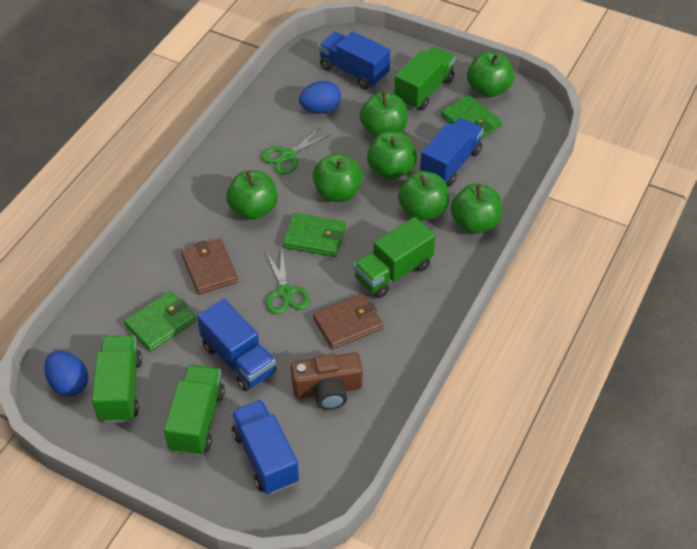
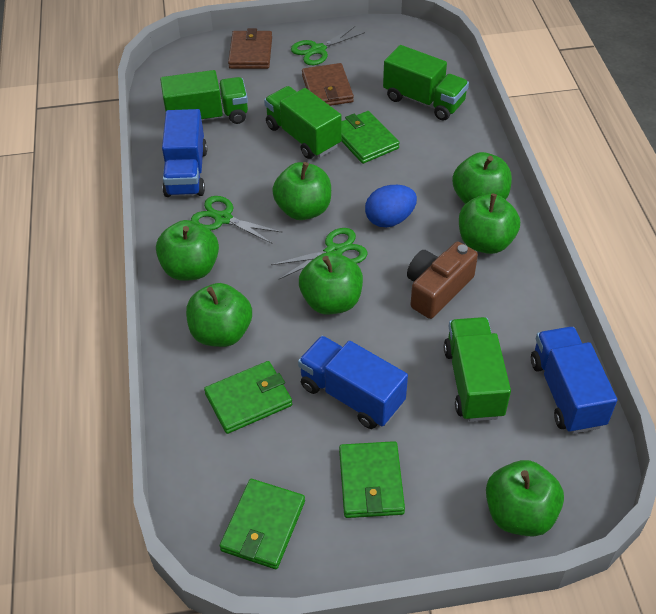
blue egg: 2 -> 1
blue truck: 4 -> 3
green scissors: 2 -> 3
green wallet: 3 -> 4

